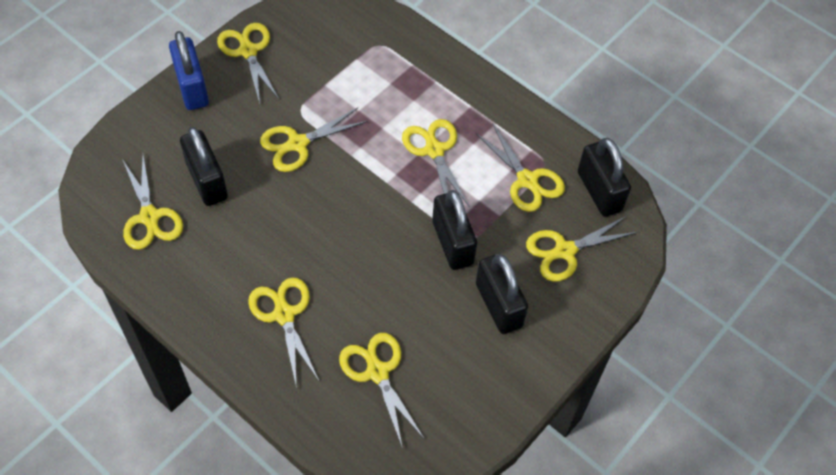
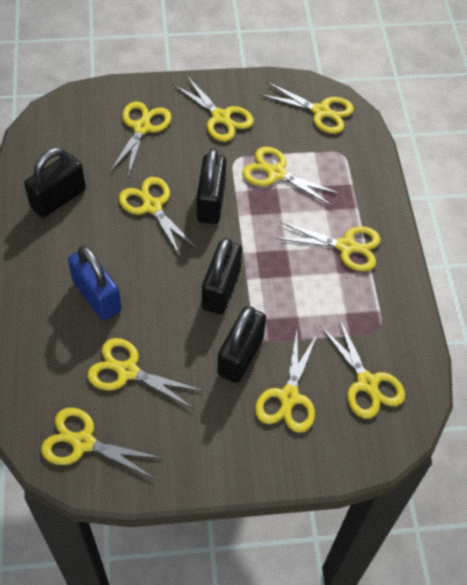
yellow scissors: 8 -> 10

